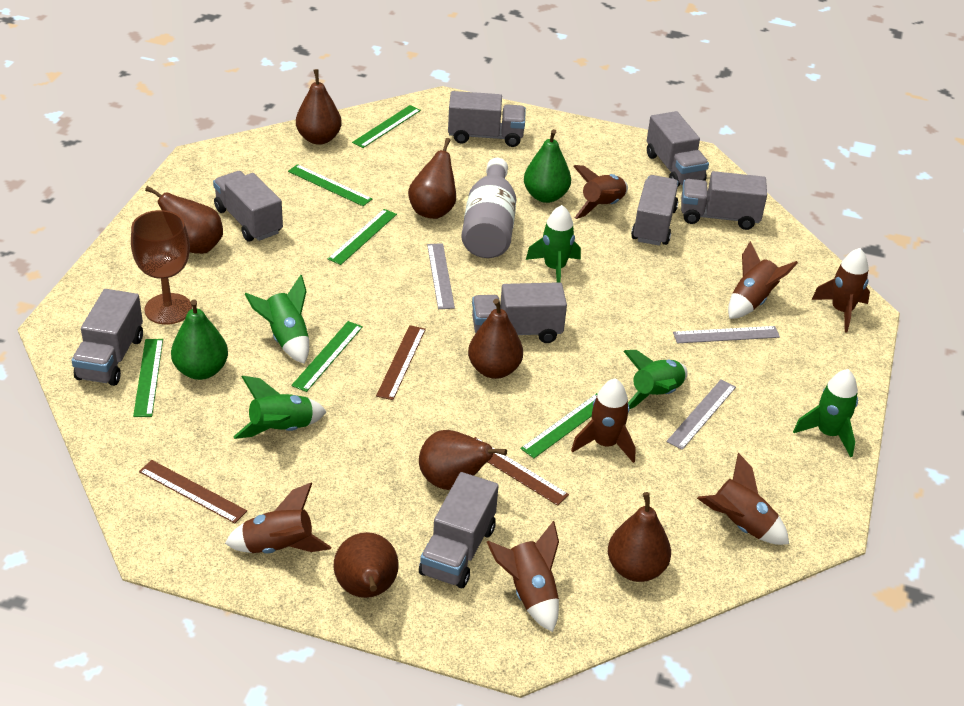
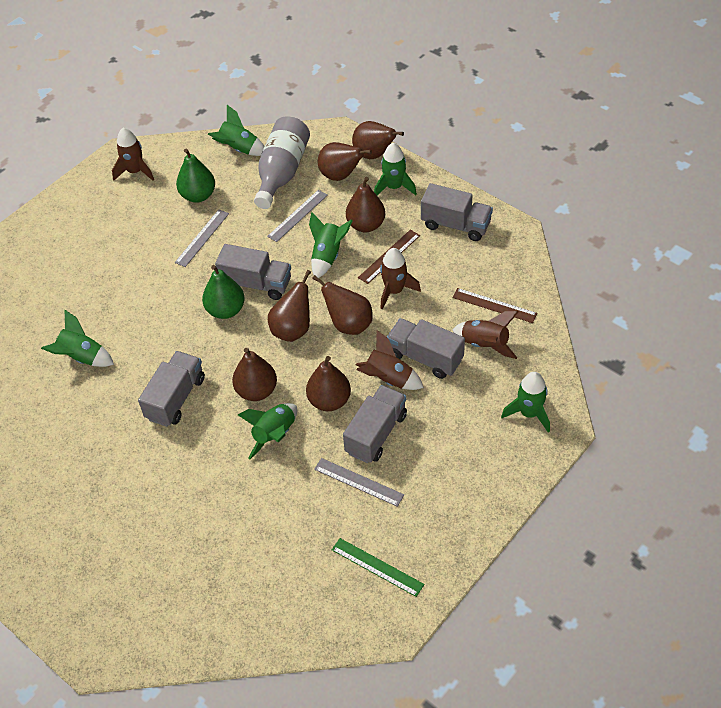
brown goblet: 1 -> 0
brown rocket: 7 -> 4
brown ruler: 3 -> 2
green rocket: 5 -> 6
green ruler: 6 -> 1
grey truck: 8 -> 5

